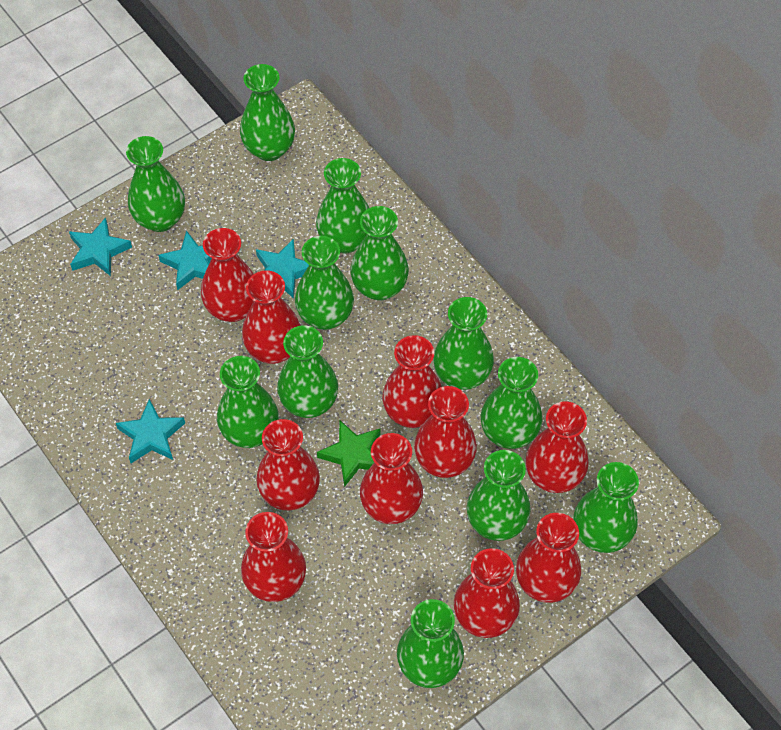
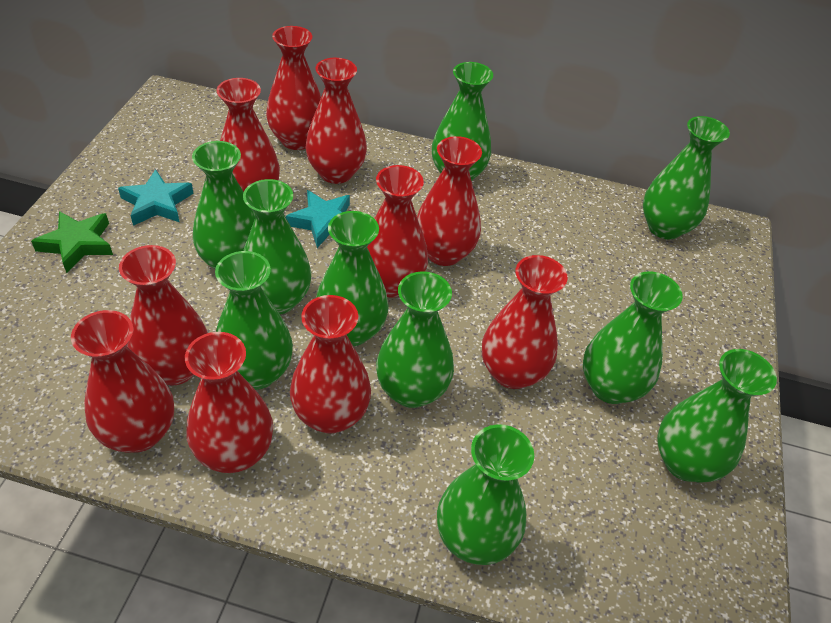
green vase: 12 -> 10
turquoise star: 4 -> 2

